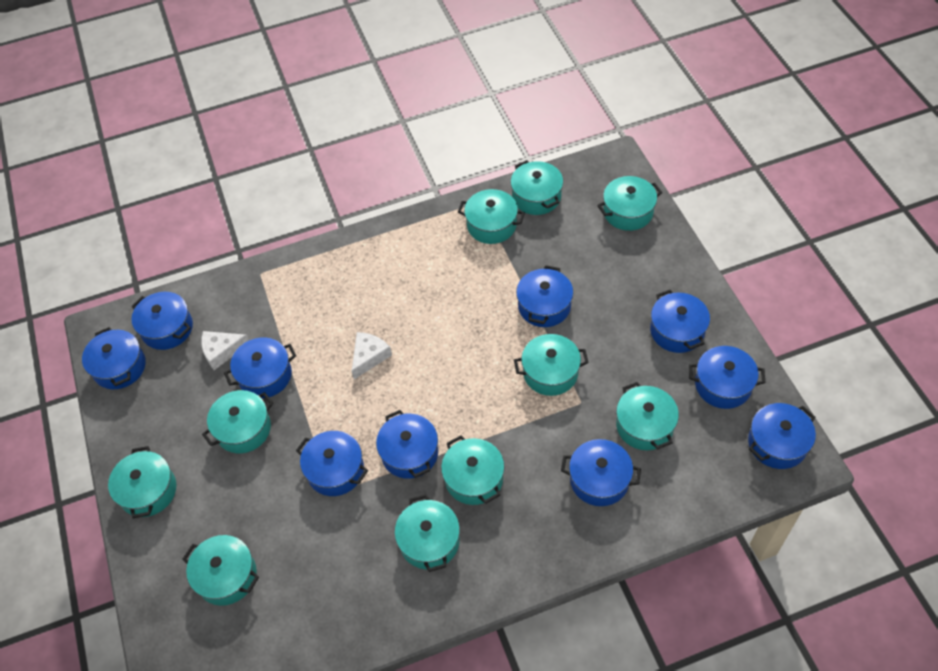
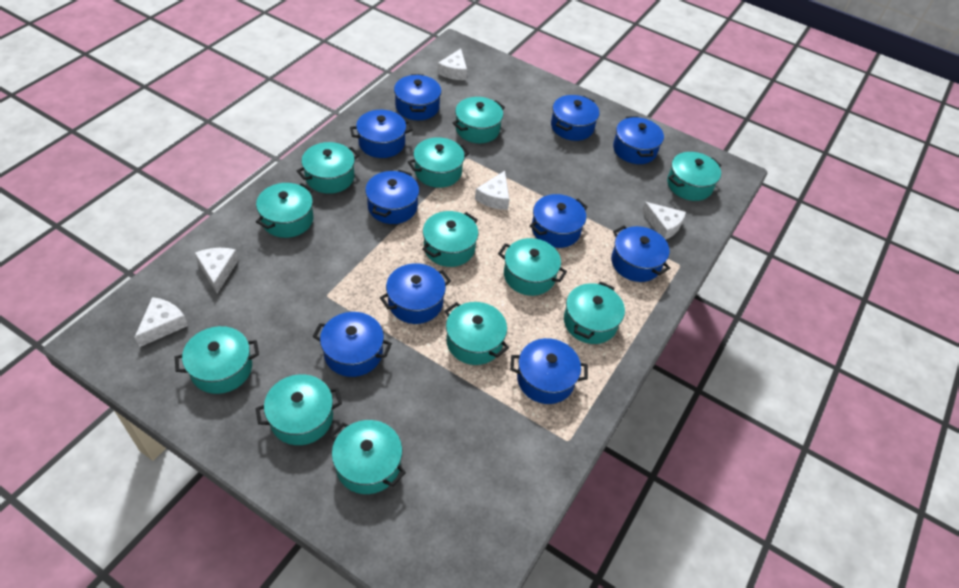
turquoise pot: 10 -> 12
white cheese: 2 -> 5

